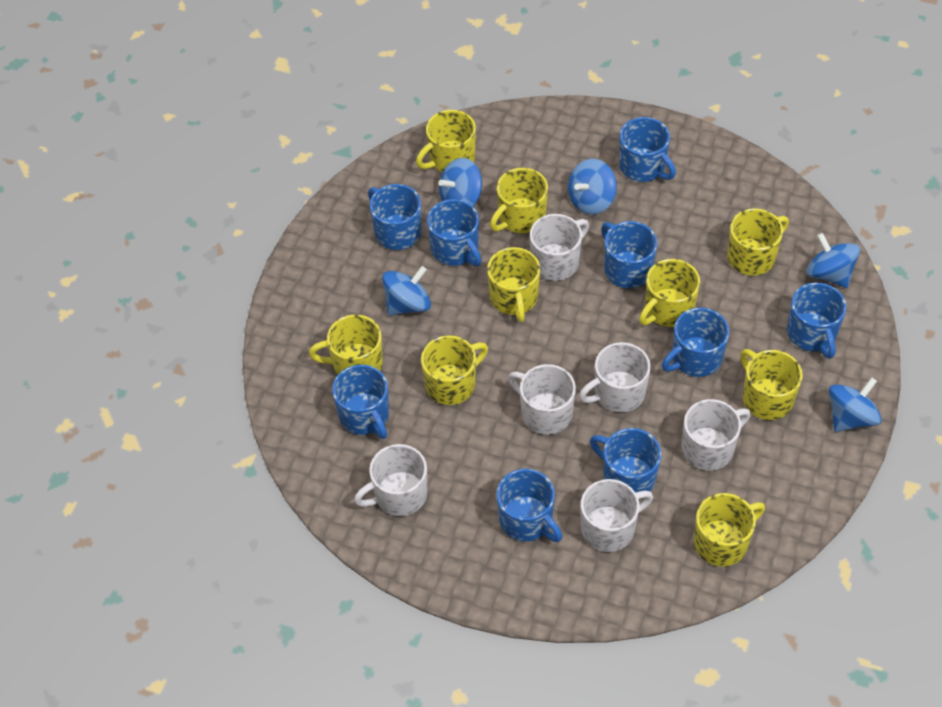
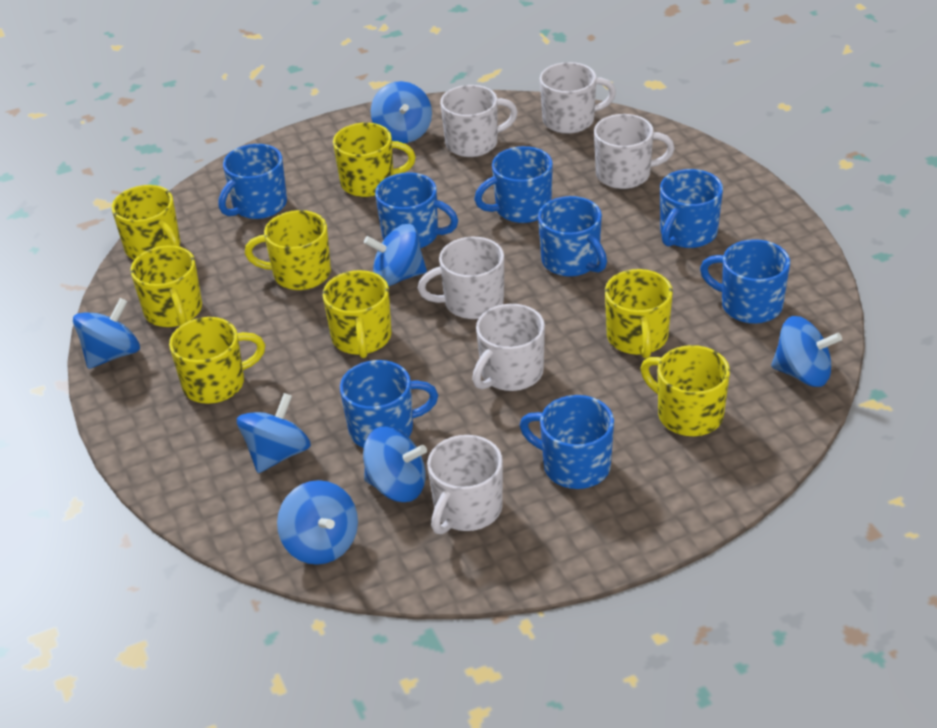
blue mug: 9 -> 8
blue spinning top: 5 -> 7
yellow mug: 9 -> 8

